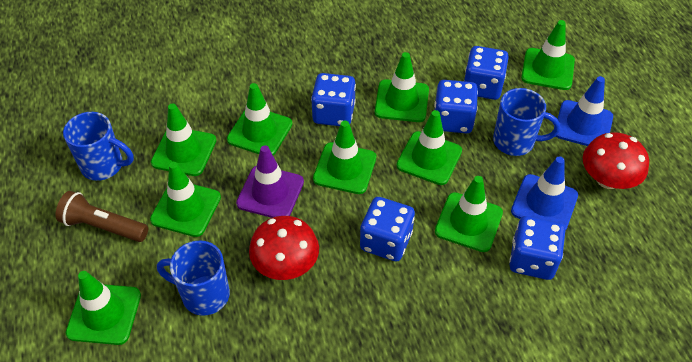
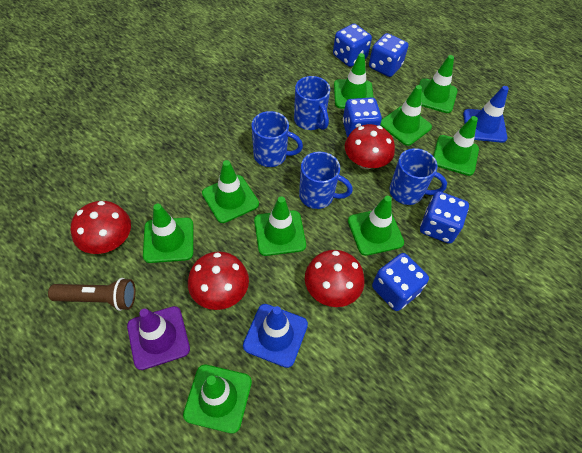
blue mug: 3 -> 4
red mushroom: 2 -> 4

